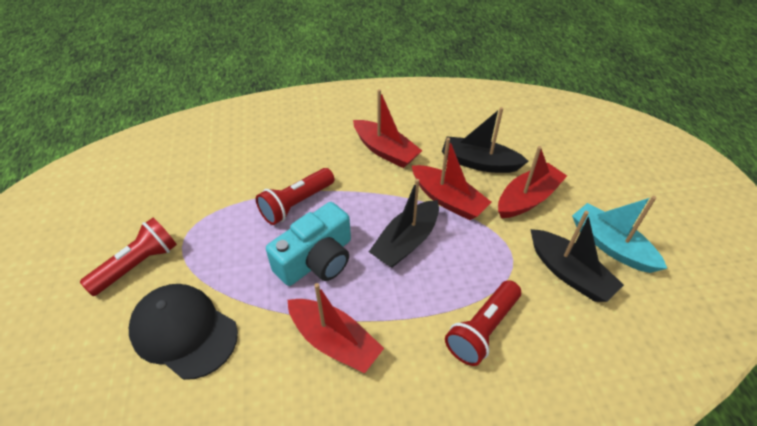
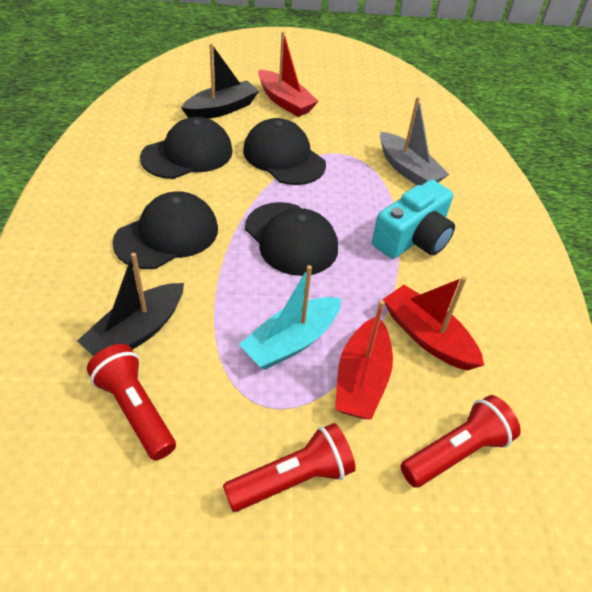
black boat: 3 -> 2
black cap: 1 -> 4
grey boat: 0 -> 1
red boat: 4 -> 3

